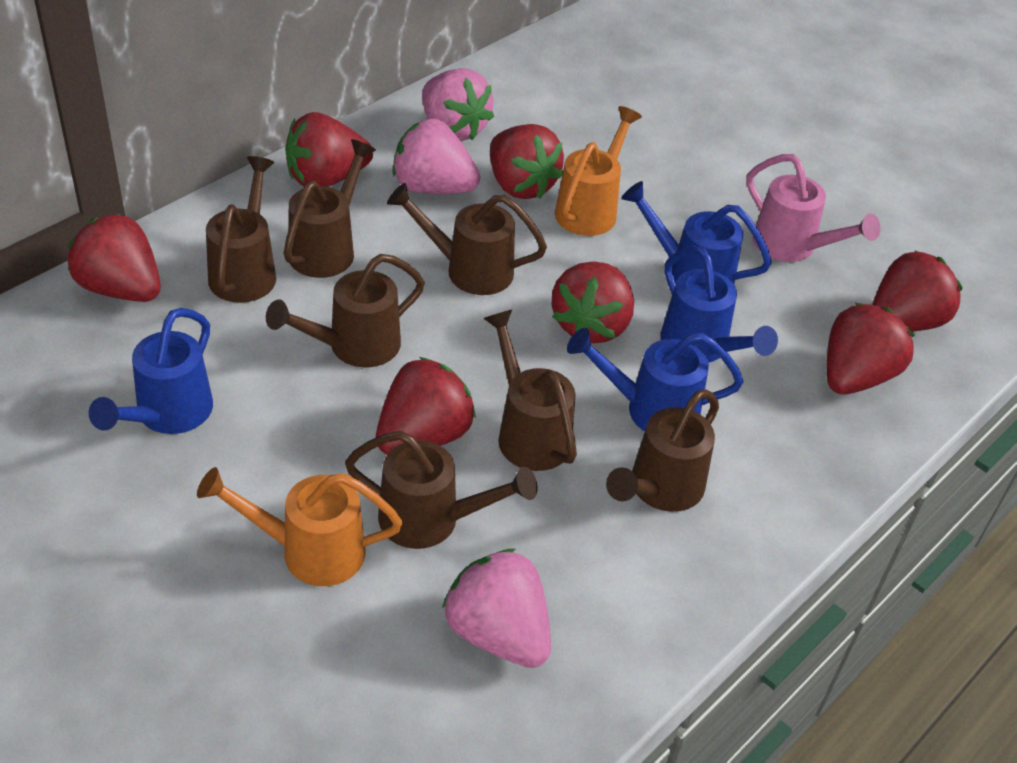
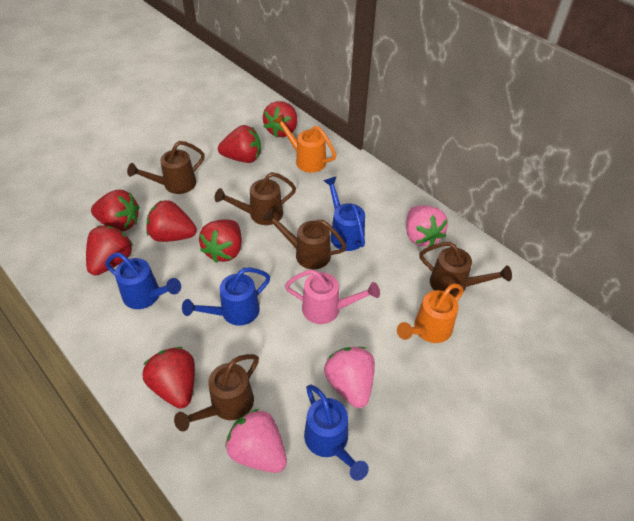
brown watering can: 7 -> 5

